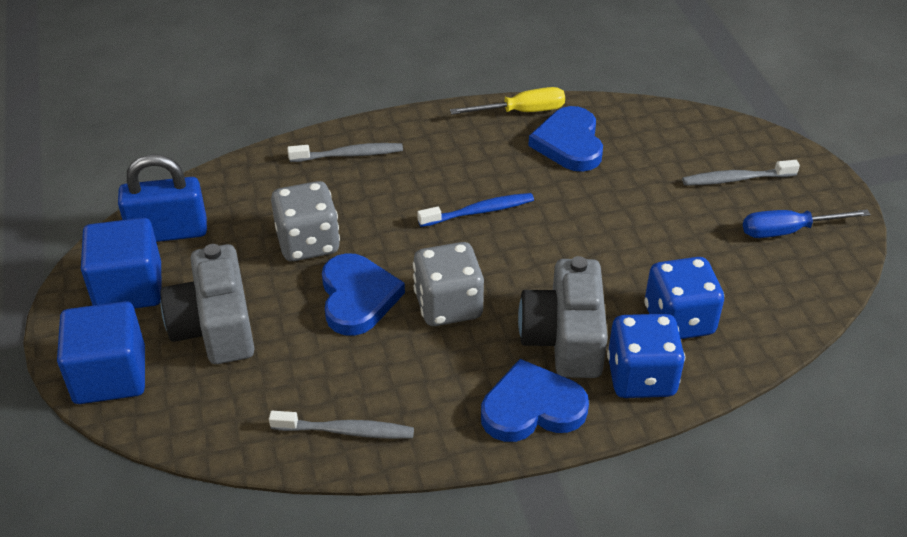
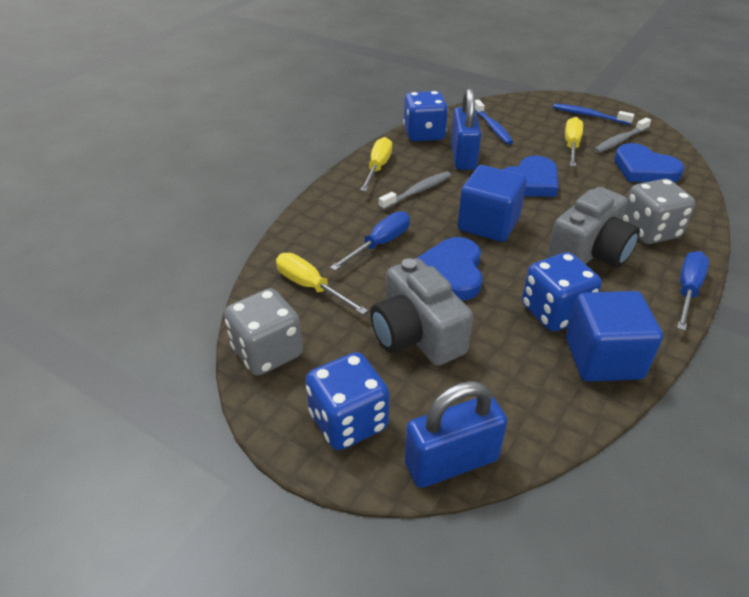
blue dice: 2 -> 3
blue padlock: 1 -> 2
blue screwdriver: 1 -> 2
blue toothbrush: 1 -> 2
grey toothbrush: 3 -> 2
yellow screwdriver: 1 -> 3

